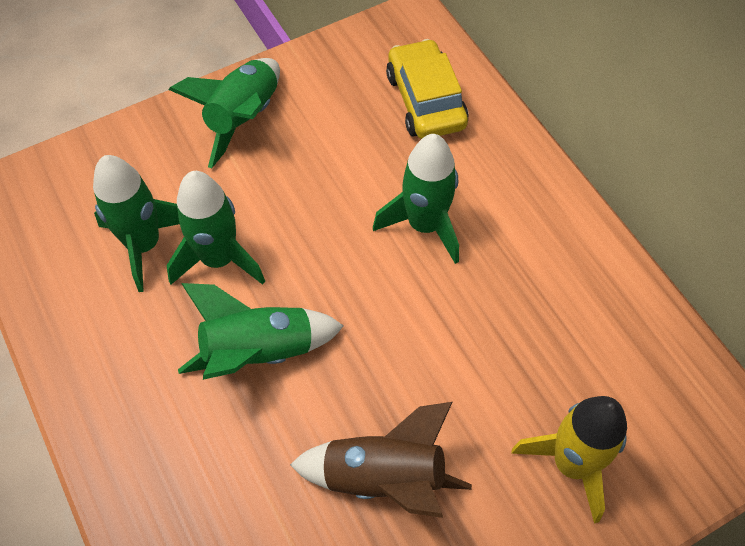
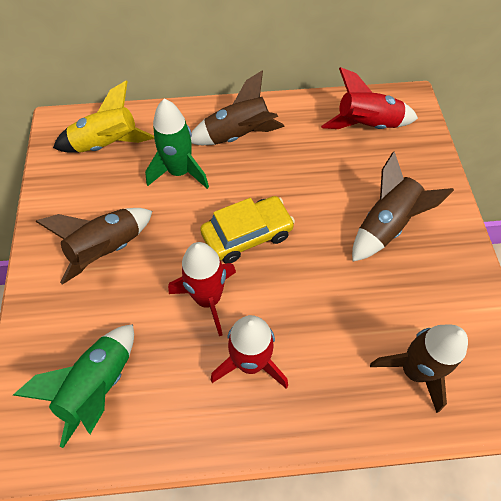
brown rocket: 1 -> 4
green rocket: 5 -> 2
red rocket: 0 -> 3

